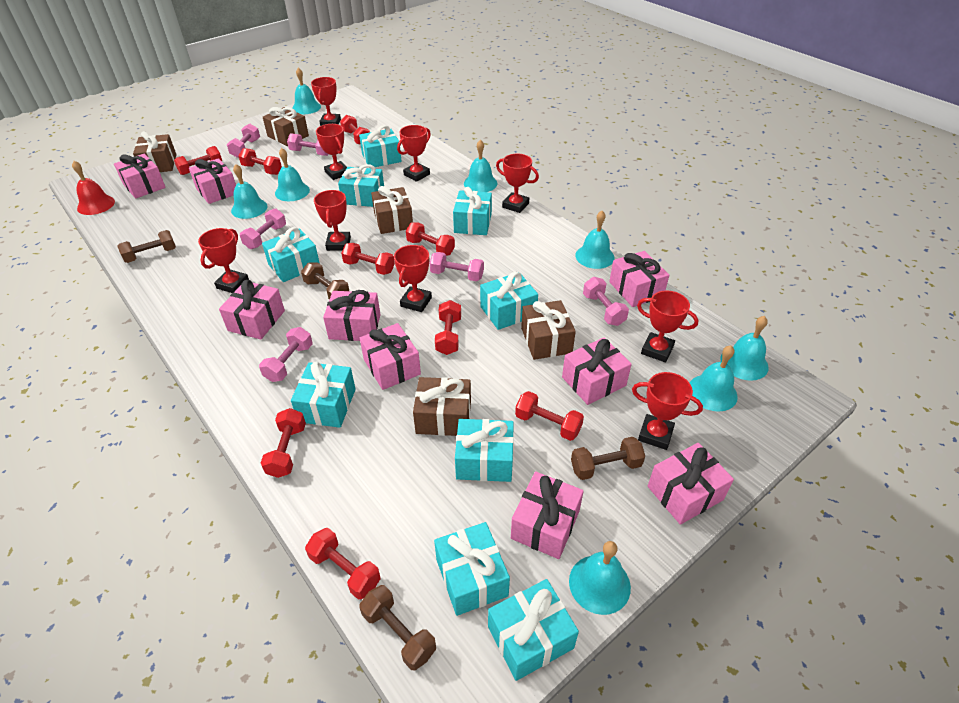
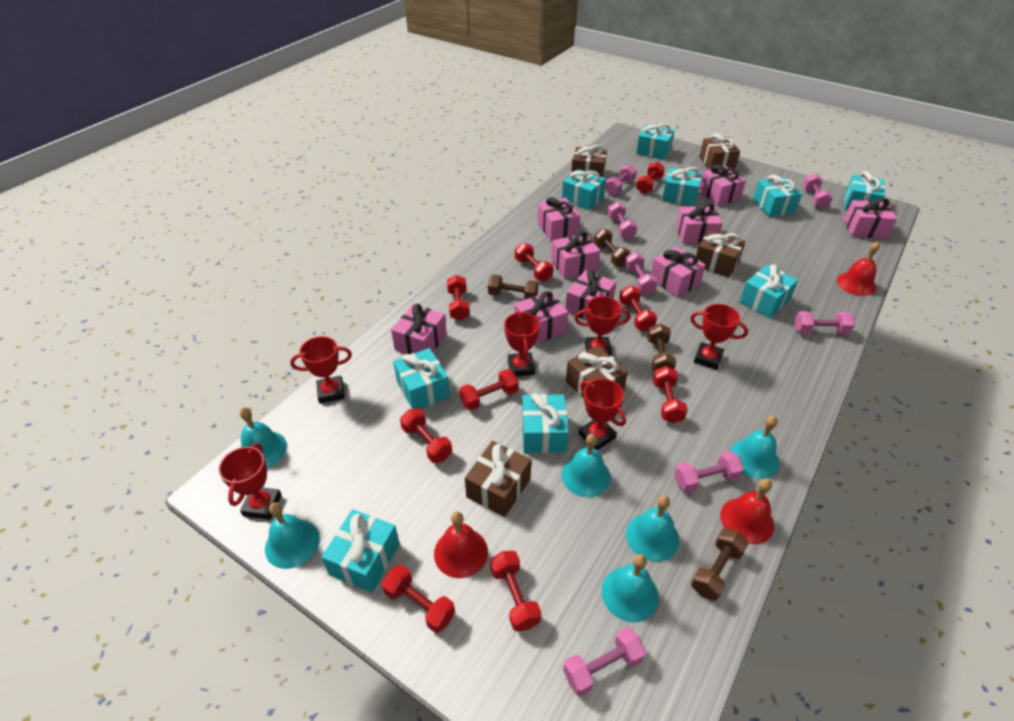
pink dumbbell: 6 -> 7
red bell: 1 -> 3
red trophy: 9 -> 6
turquoise bell: 8 -> 6

